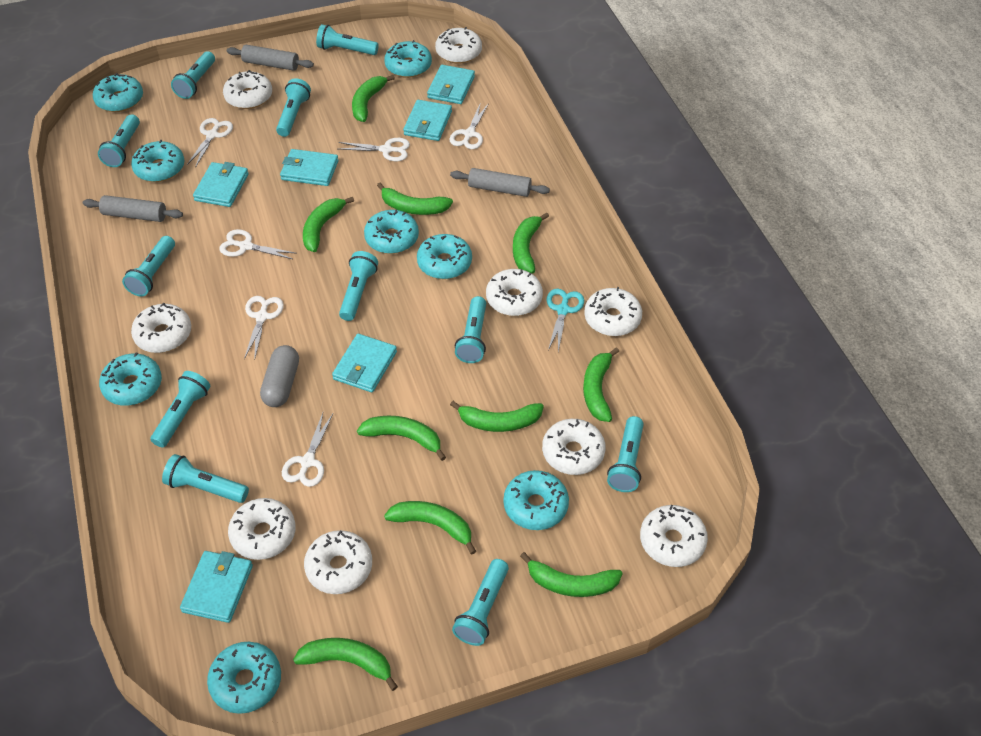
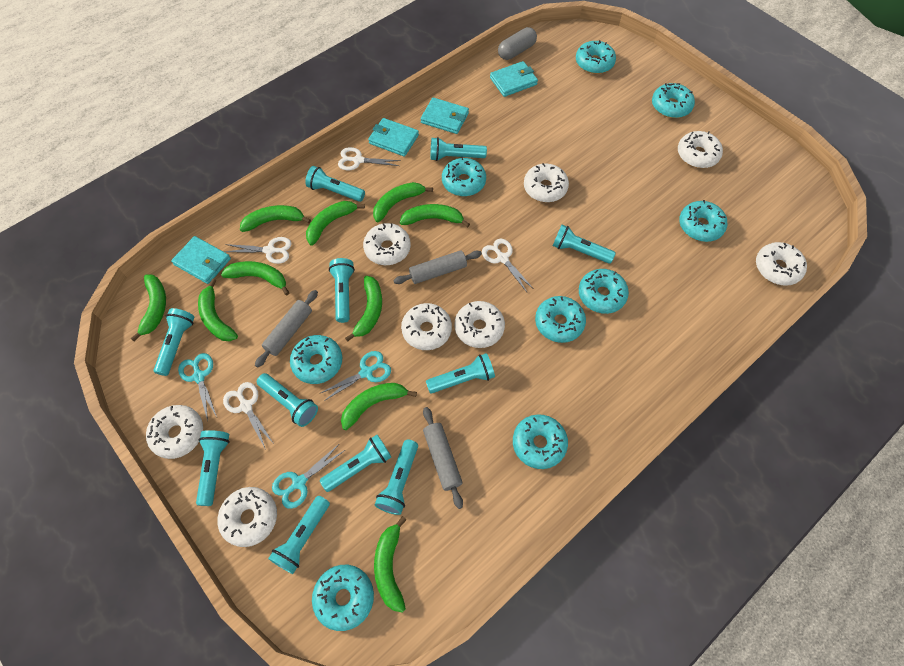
turquoise donut: 8 -> 9
turquoise scissors: 1 -> 3
turquoise wallet: 6 -> 4
white donut: 9 -> 8
white scissors: 6 -> 4

